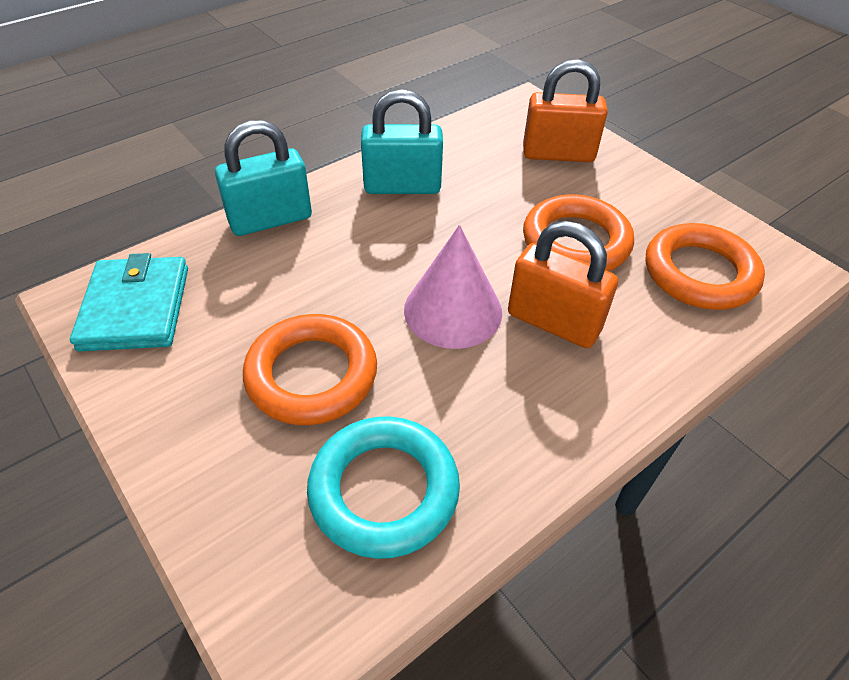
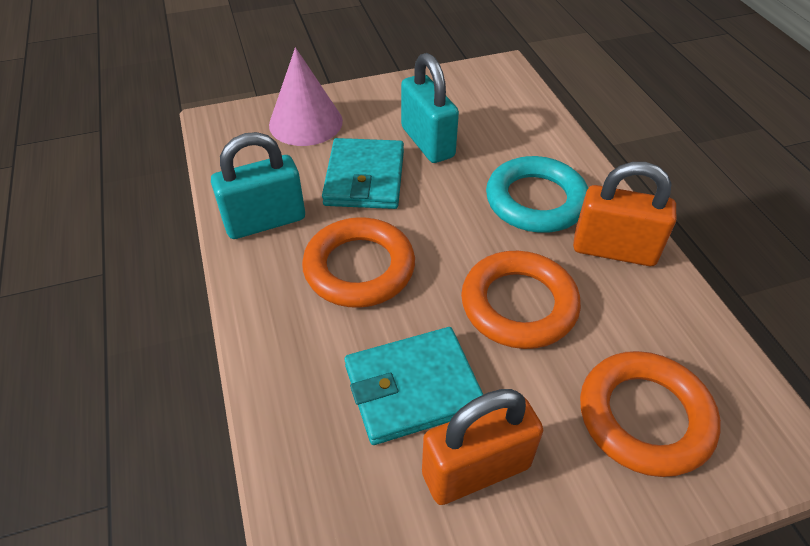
turquoise wallet: 1 -> 2

